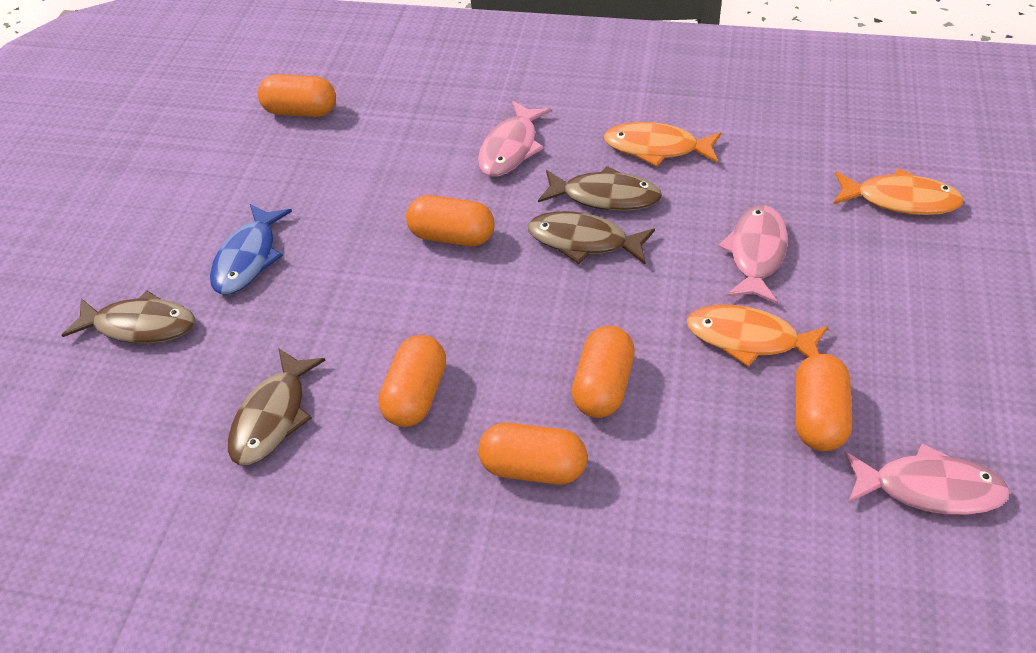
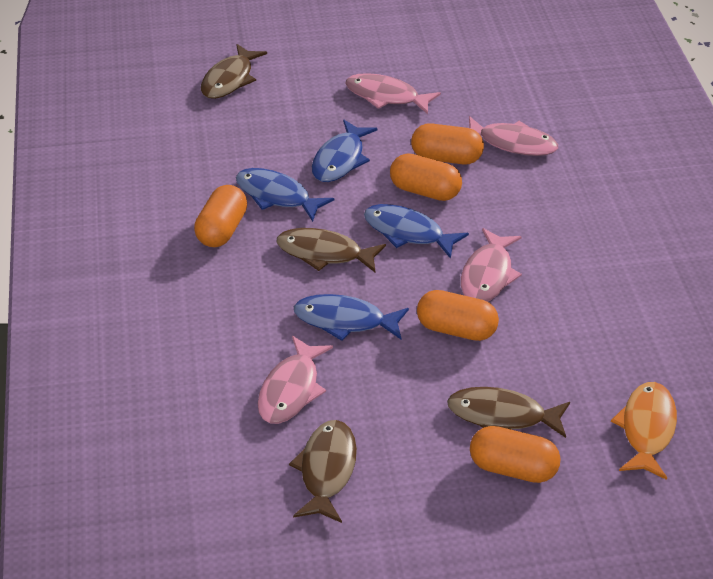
blue fish: 1 -> 4
orange capsule: 6 -> 5
orange fish: 3 -> 1
pink fish: 3 -> 4

